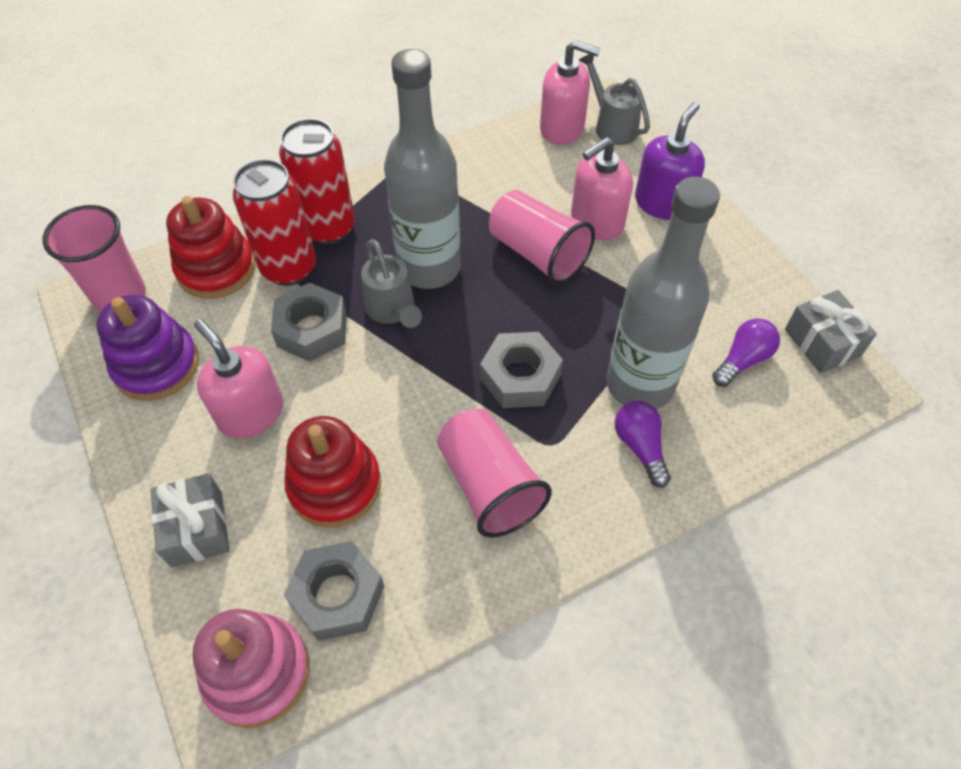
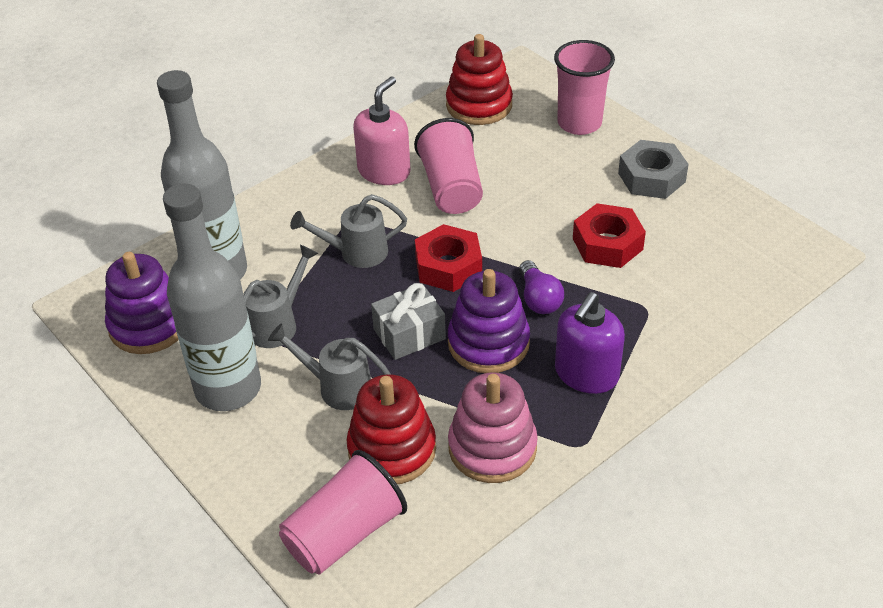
grey gift: 2 -> 1
grey nut: 3 -> 1
grey watering can: 2 -> 3
pink soap dispenser: 3 -> 1
purple light bulb: 2 -> 1
purple stacking toy: 1 -> 2
red can: 2 -> 0
red nut: 0 -> 2

